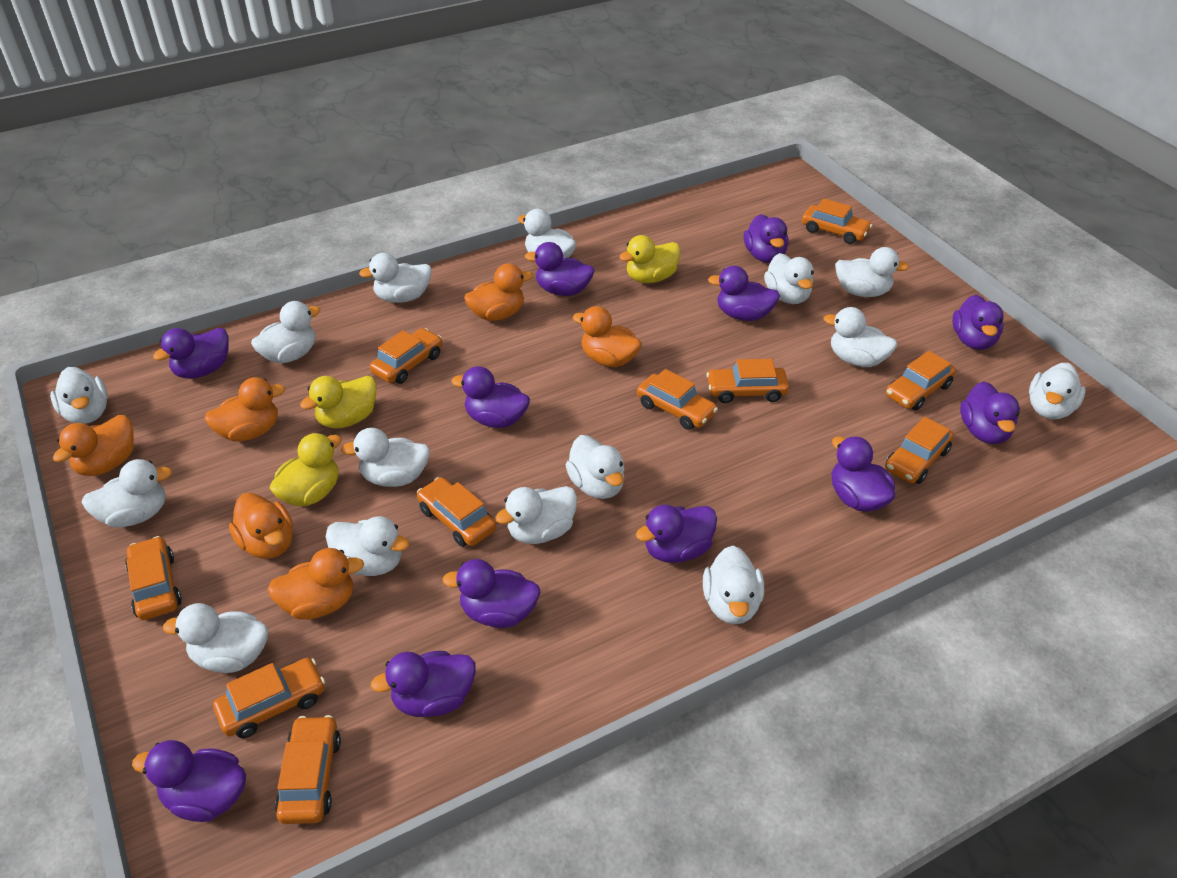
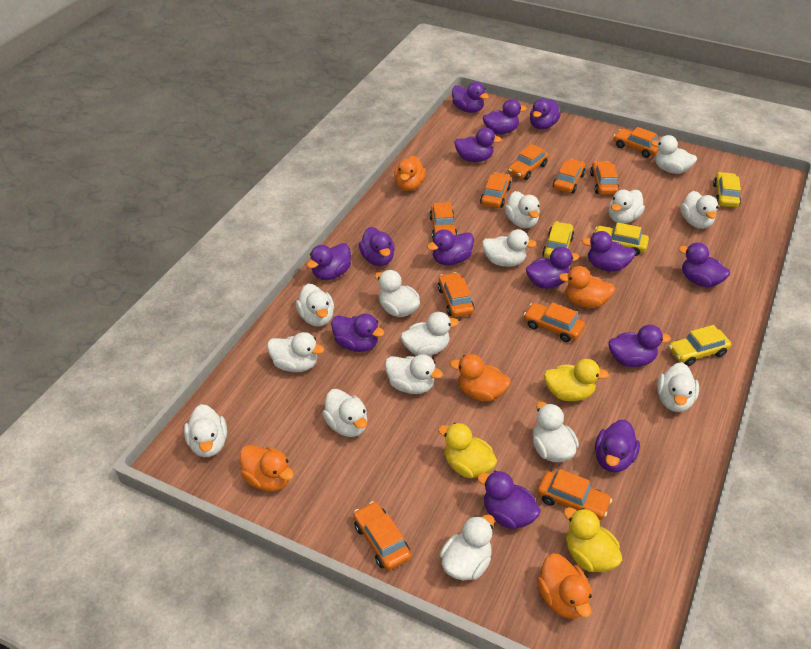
orange duck: 6 -> 5
purple duck: 12 -> 14
yellow car: 0 -> 4

